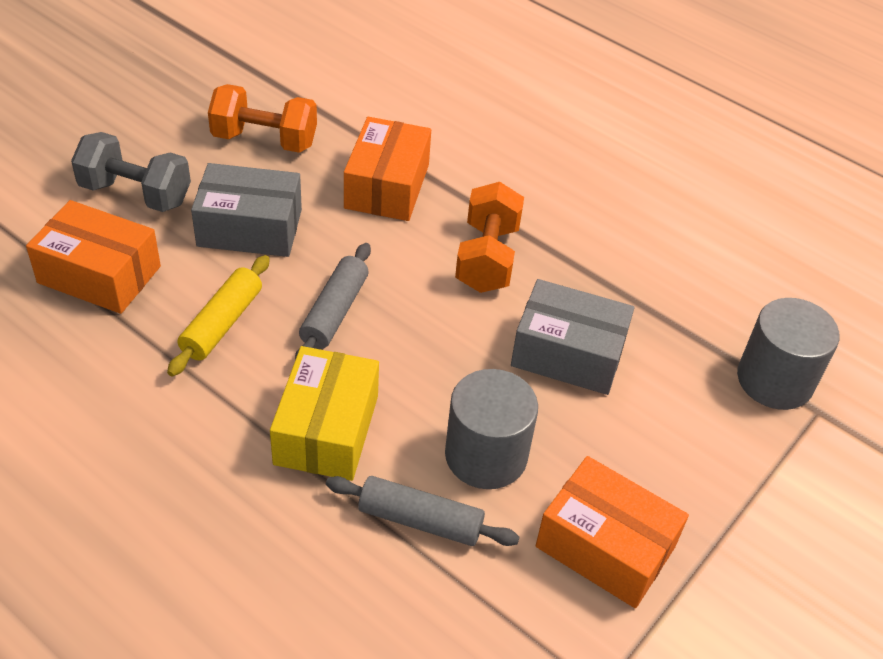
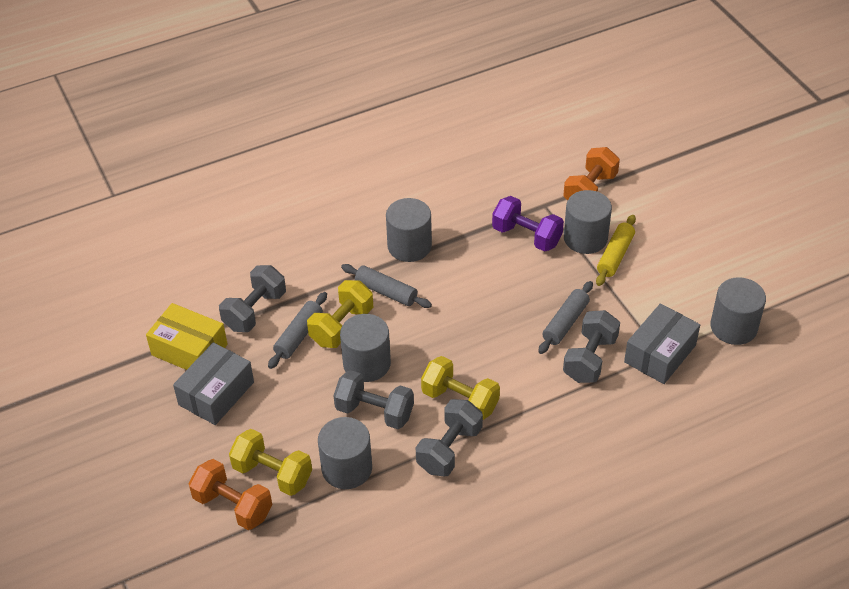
grey cylinder: 2 -> 5
grey dumbbell: 1 -> 4
grey rolling pin: 2 -> 3
orange box: 3 -> 0
purple dumbbell: 0 -> 1
yellow dumbbell: 0 -> 3

